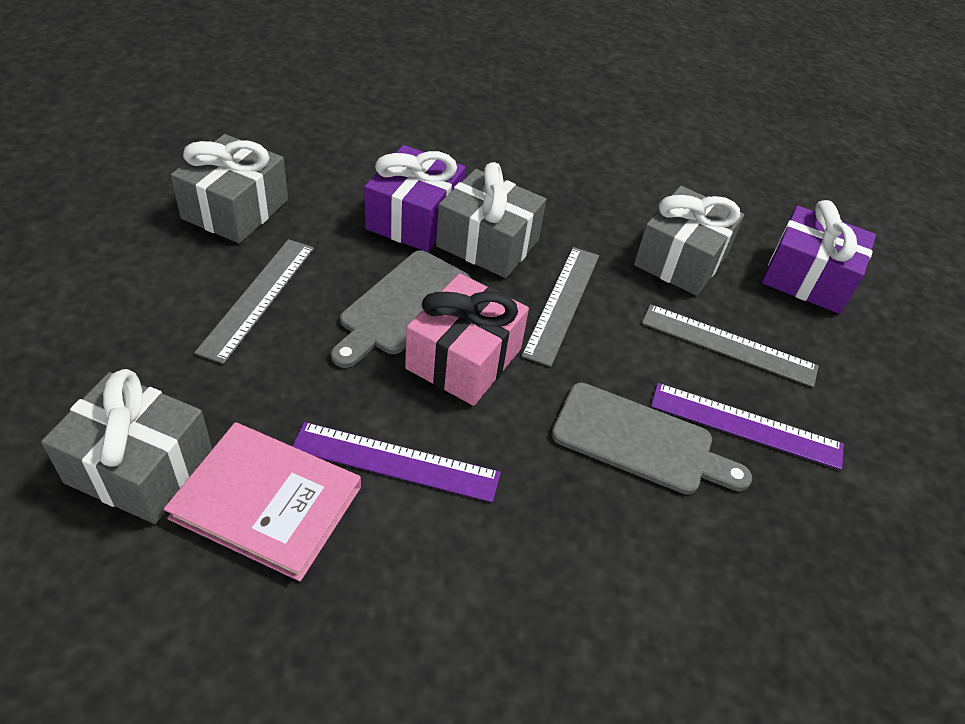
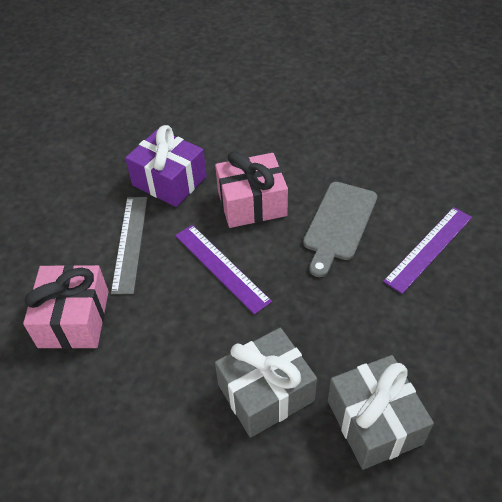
grey cutting board: 2 -> 1
grey gift: 4 -> 2
grey ruler: 3 -> 1
pink book: 1 -> 0
pink gift: 1 -> 2
purple gift: 2 -> 1

